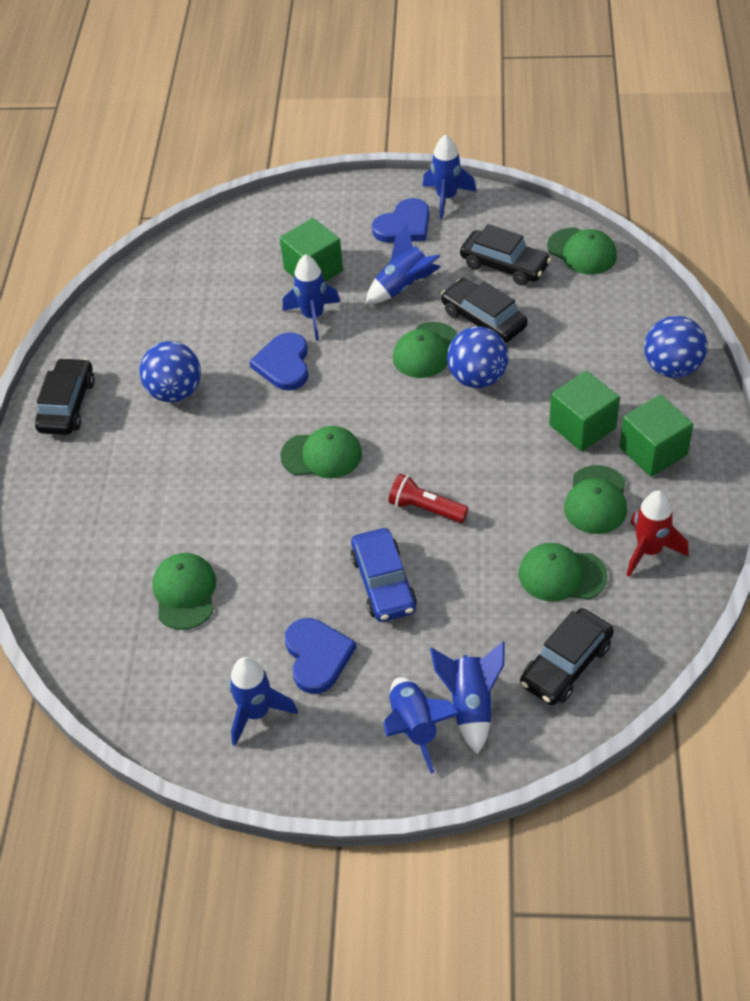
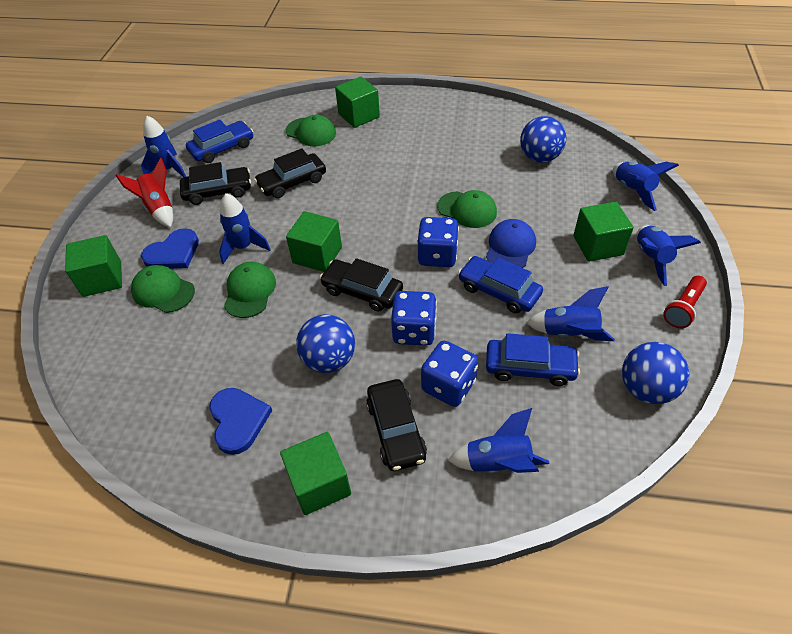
blue cap: 0 -> 1
blue car: 1 -> 3
blue dice: 0 -> 3
blue heart: 3 -> 2
green cap: 6 -> 4
green cube: 3 -> 5

